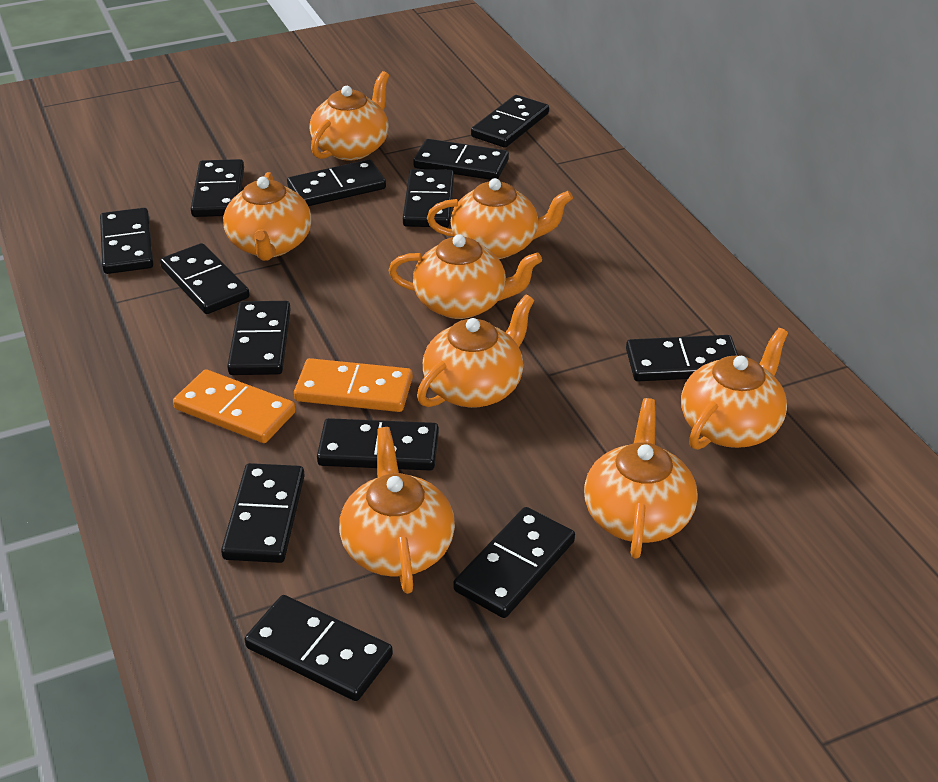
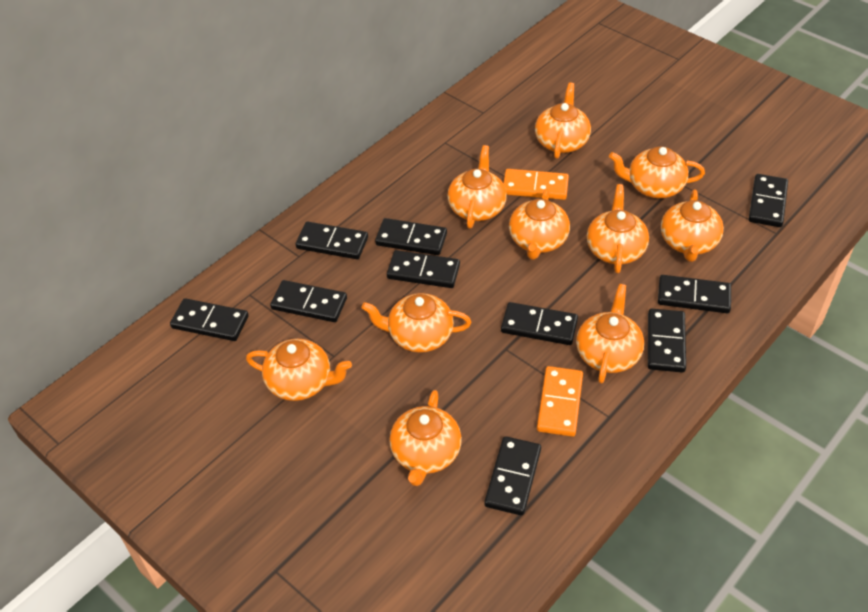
black domino: 13 -> 10
orange teapot: 8 -> 10

